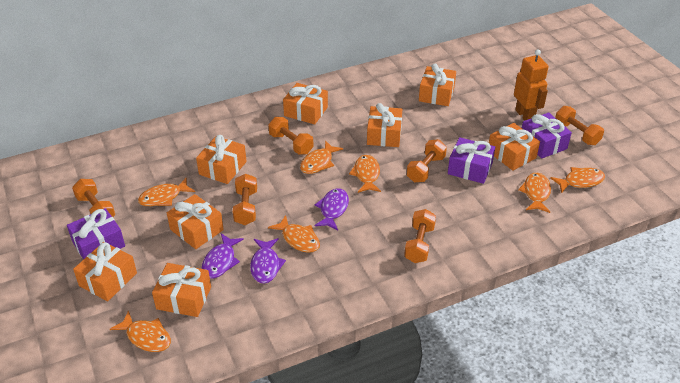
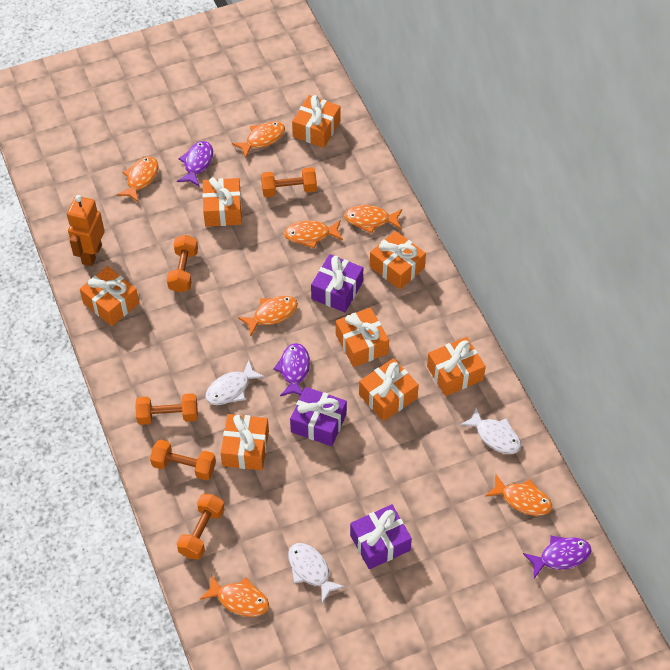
orange dumbbell: 6 -> 5
white fish: 0 -> 3

